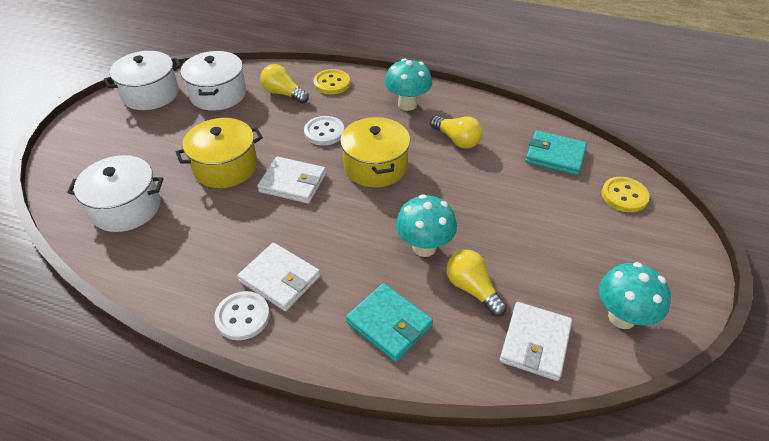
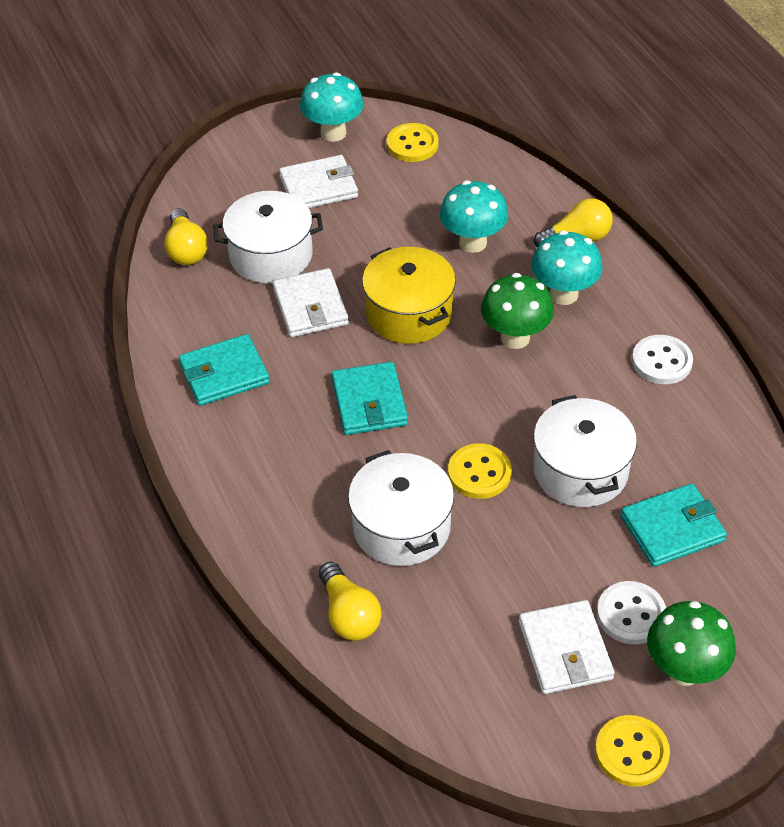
green mushroom: 0 -> 2
turquoise wallet: 2 -> 3
yellow button: 2 -> 3
yellow pot: 2 -> 1

